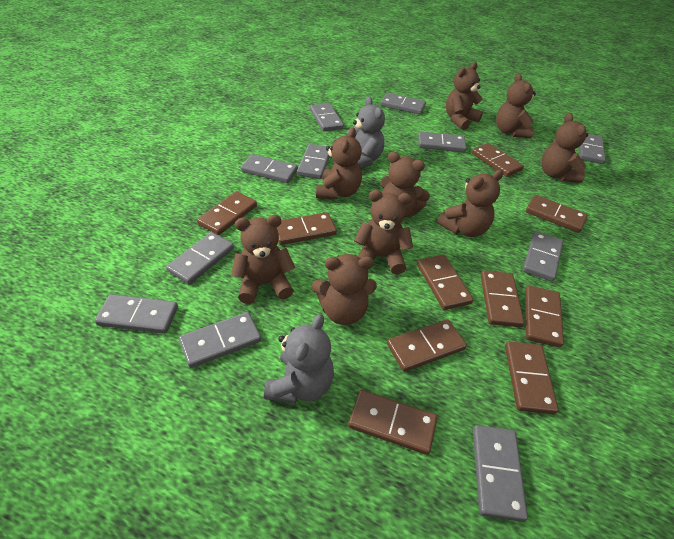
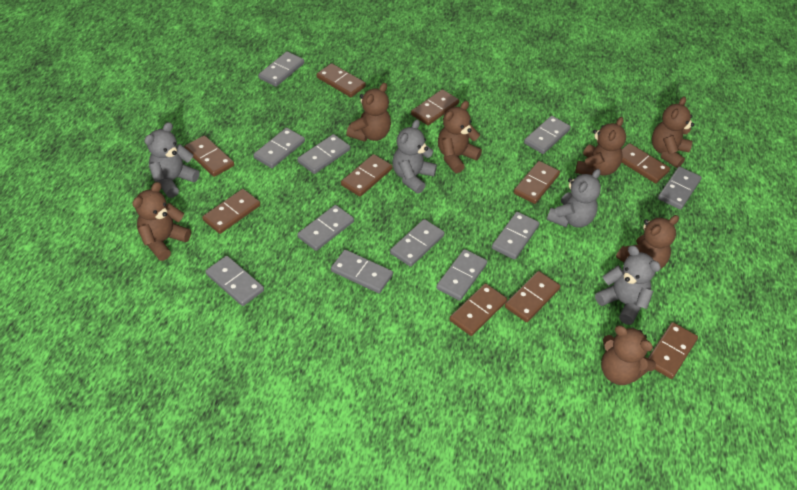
brown teddy bear: 9 -> 7
grey teddy bear: 2 -> 4

